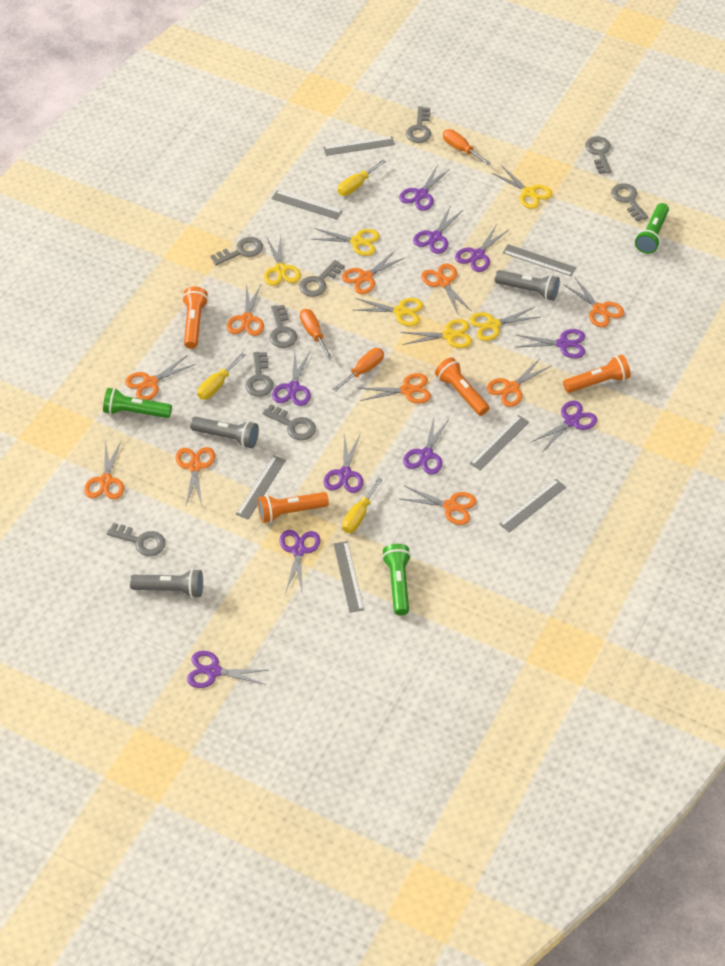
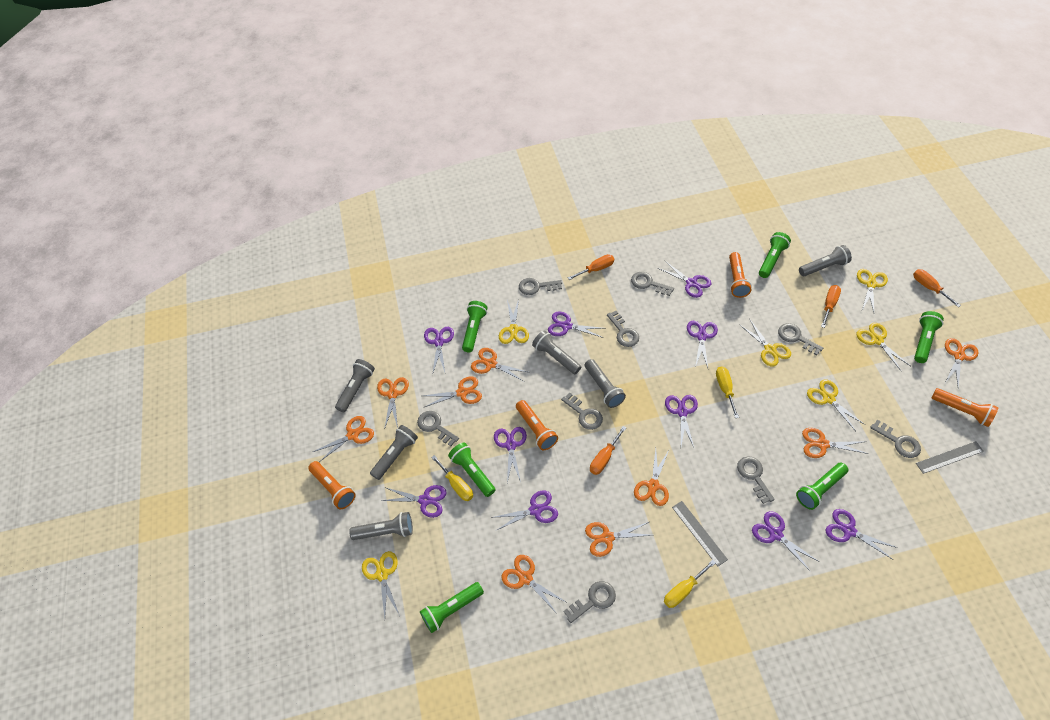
green flashlight: 3 -> 6
grey flashlight: 3 -> 6
grey ruler: 7 -> 2
orange scissors: 10 -> 9
orange screwdriver: 3 -> 4

